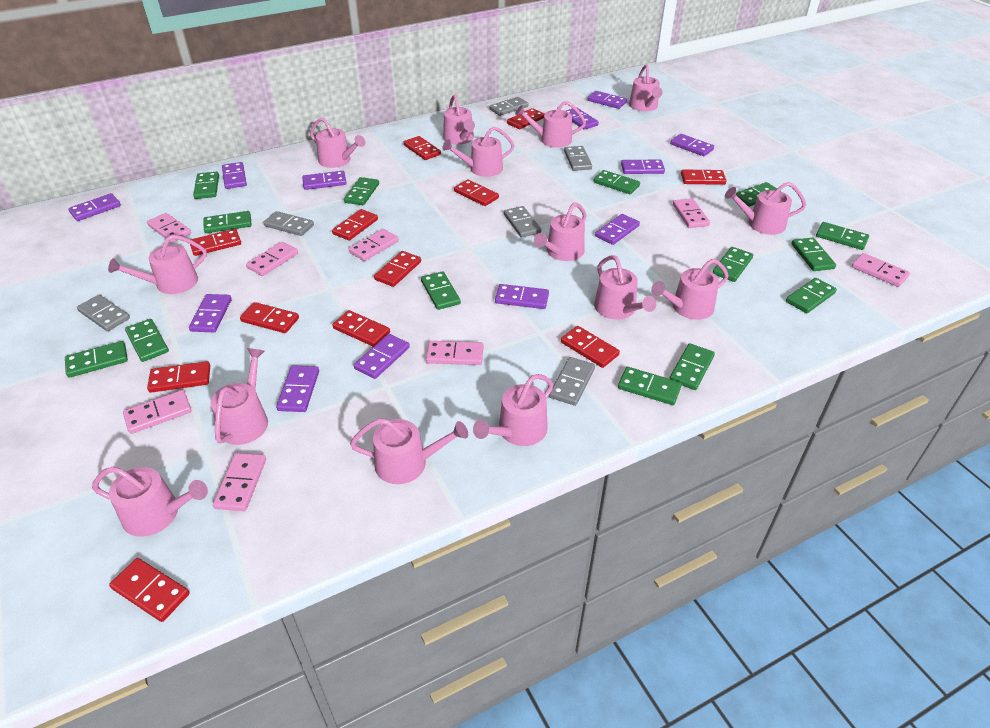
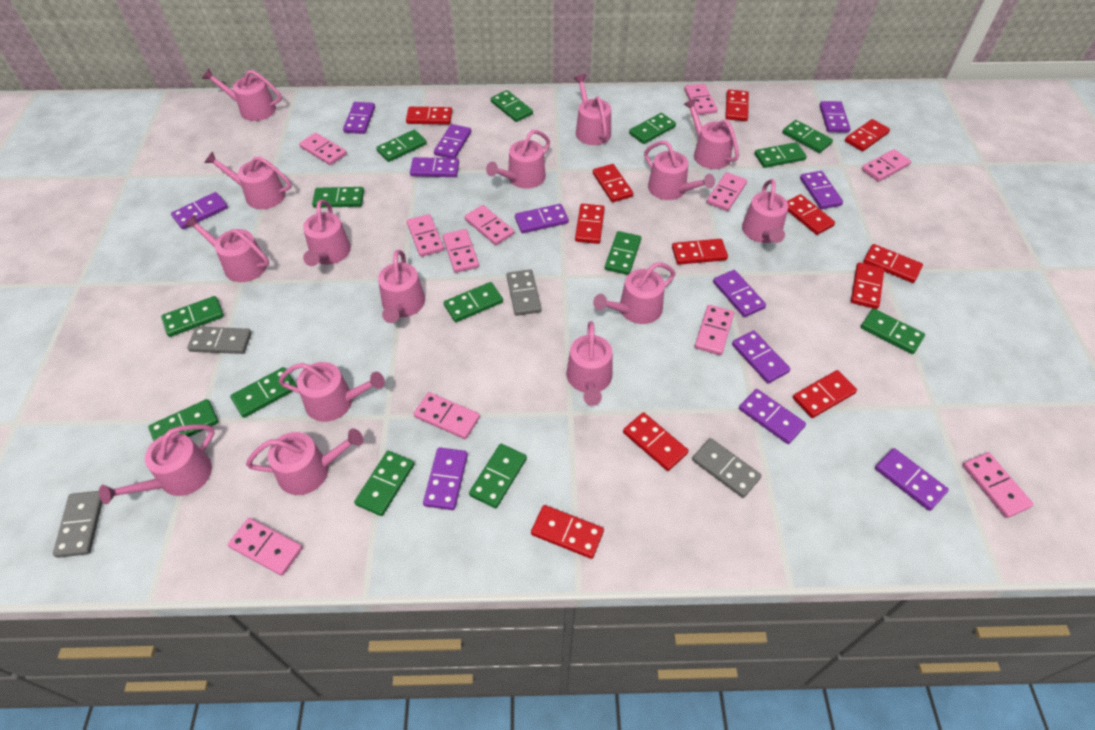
grey domino: 6 -> 4
pink domino: 8 -> 11
pink watering can: 14 -> 15

